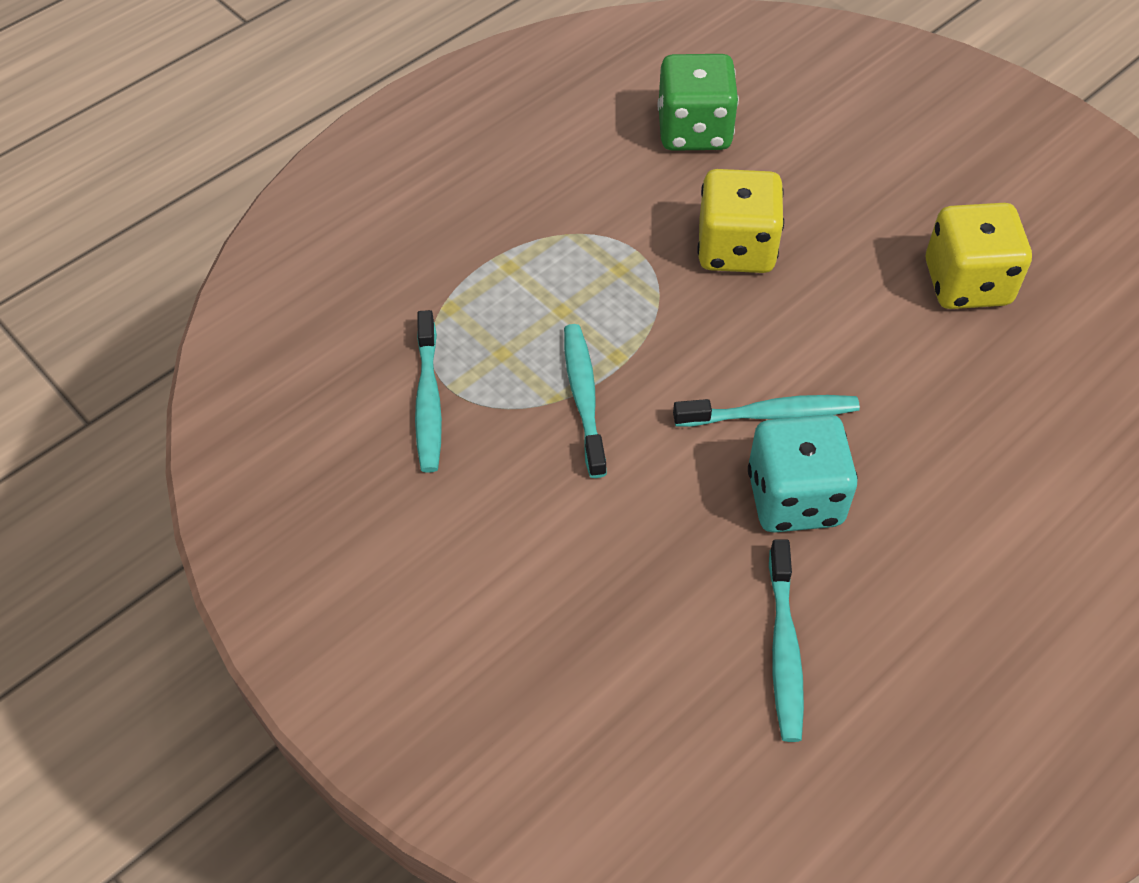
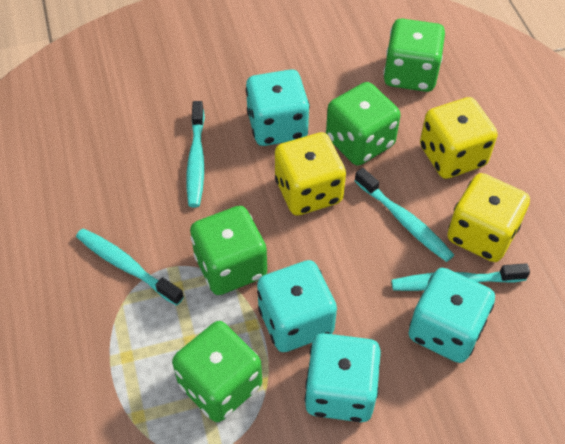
green dice: 1 -> 4
turquoise dice: 1 -> 4
yellow dice: 2 -> 3

